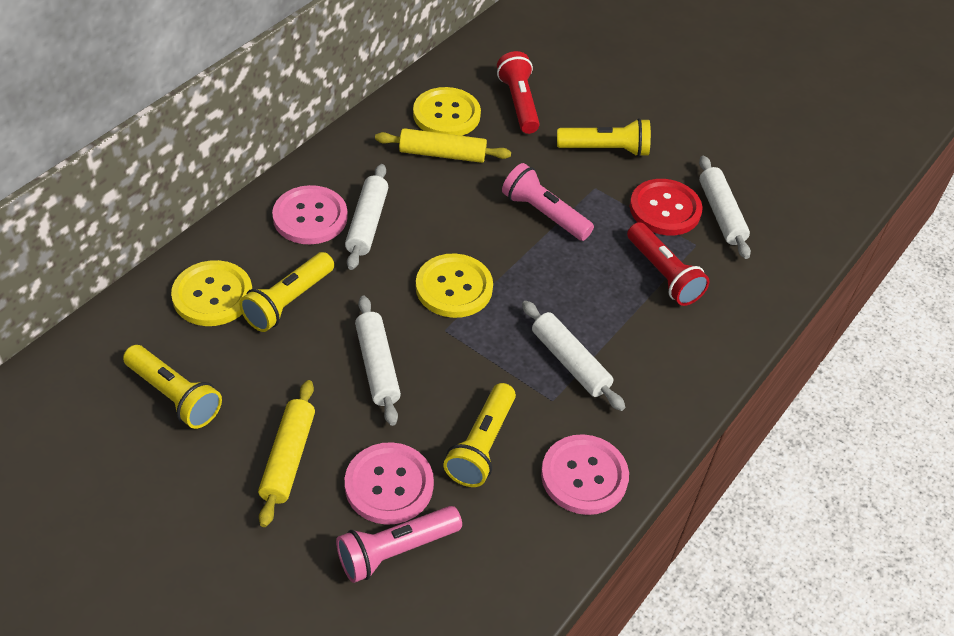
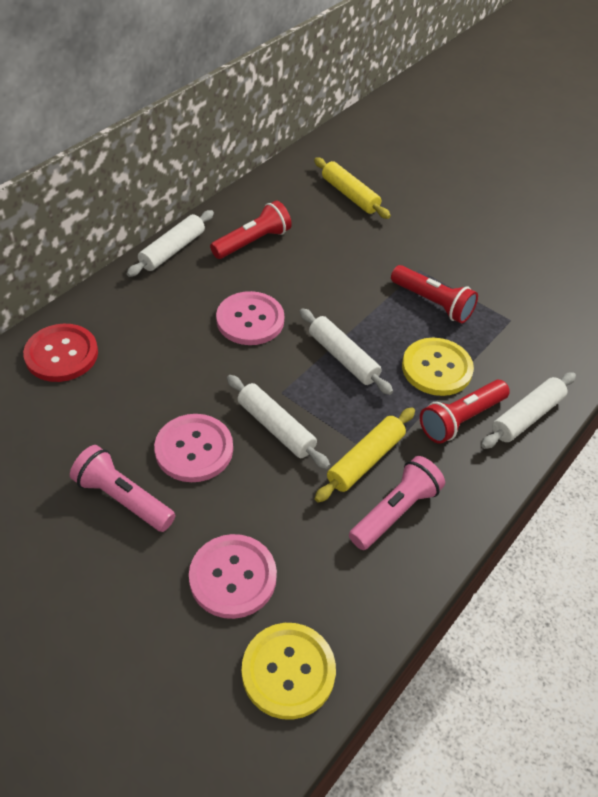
red flashlight: 2 -> 3
yellow button: 3 -> 2
yellow flashlight: 4 -> 0

